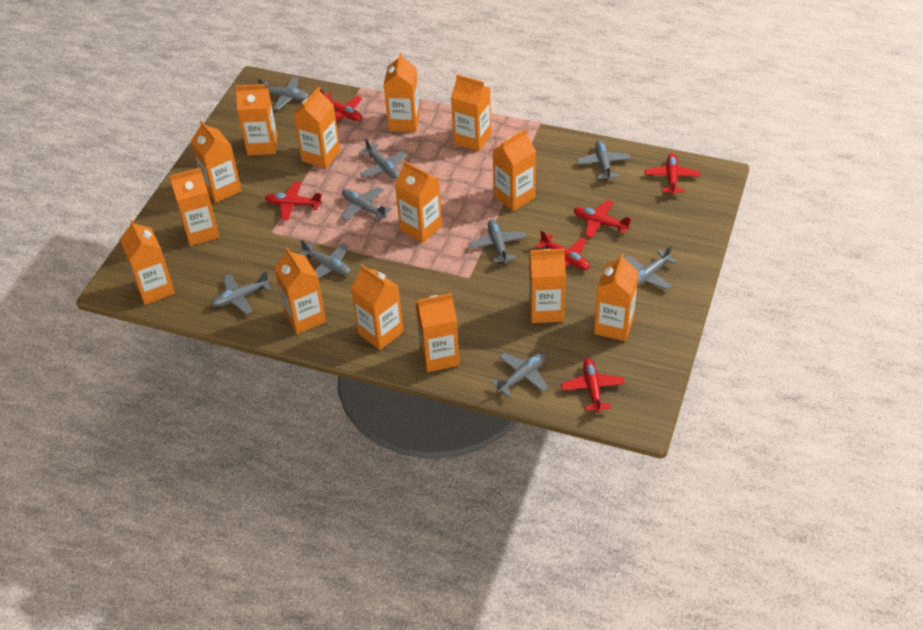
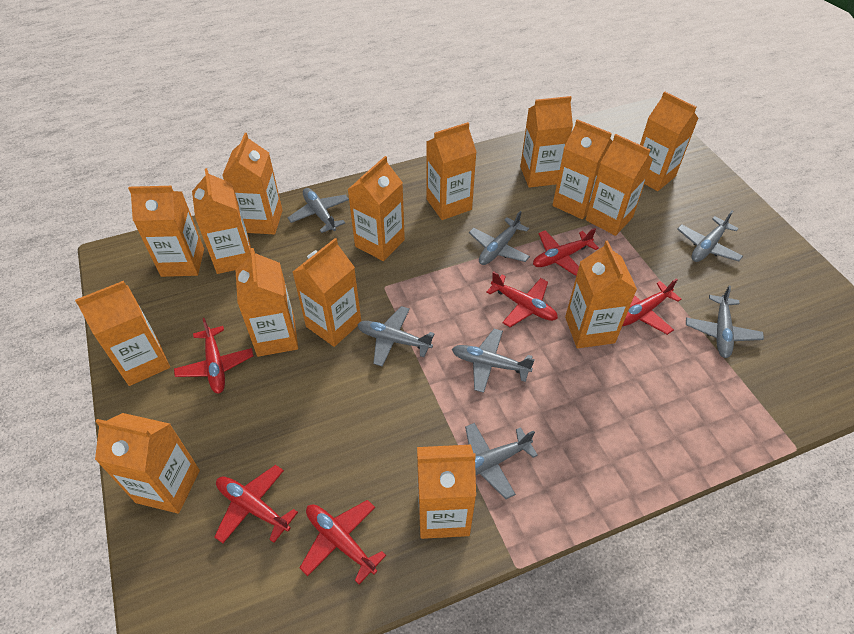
grey plane: 9 -> 7
orange carton: 14 -> 15

